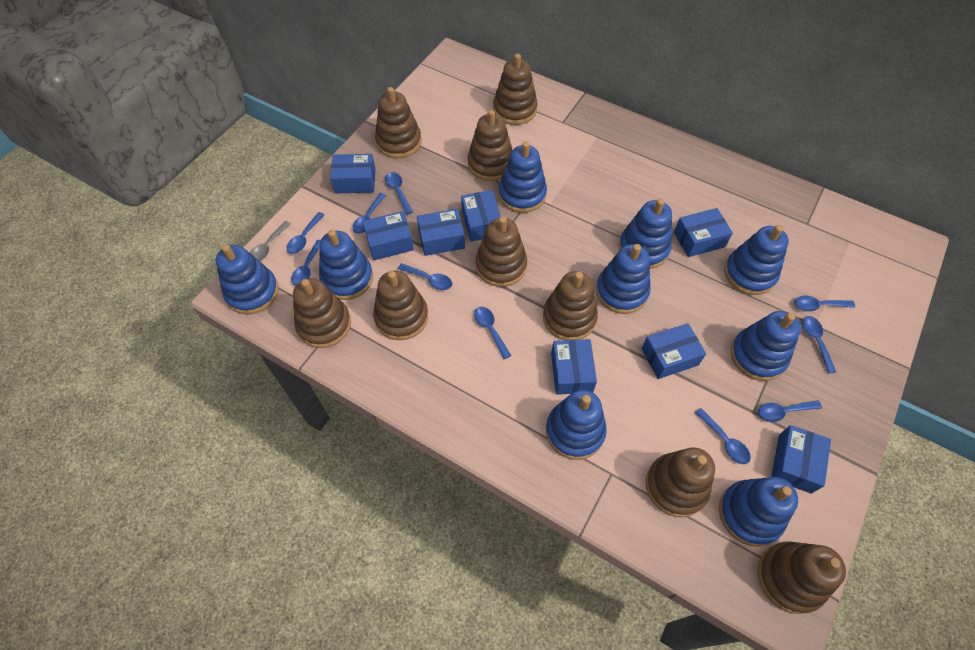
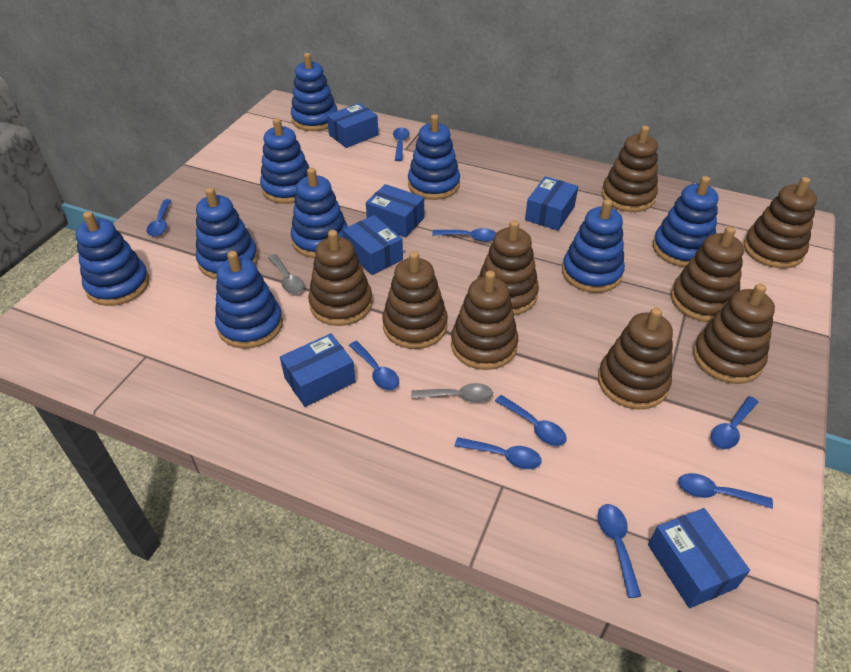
blue box: 8 -> 6
blue spoon: 10 -> 9
grey spoon: 1 -> 2

